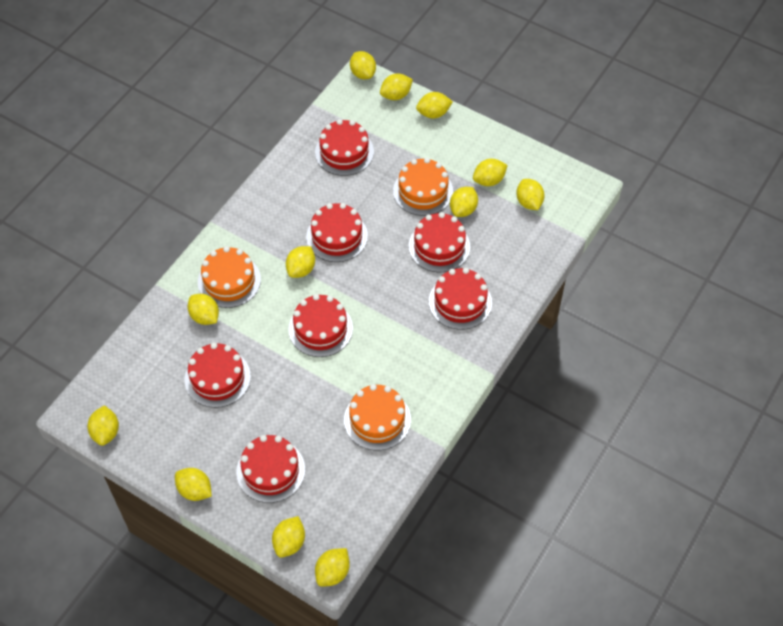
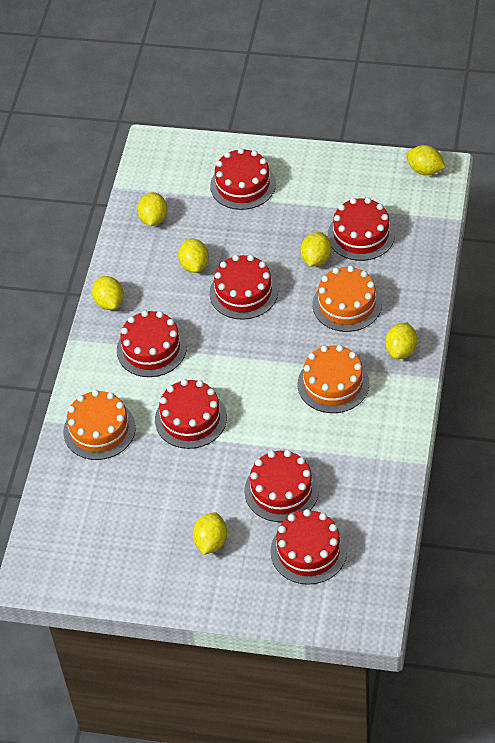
yellow lemon: 12 -> 7

